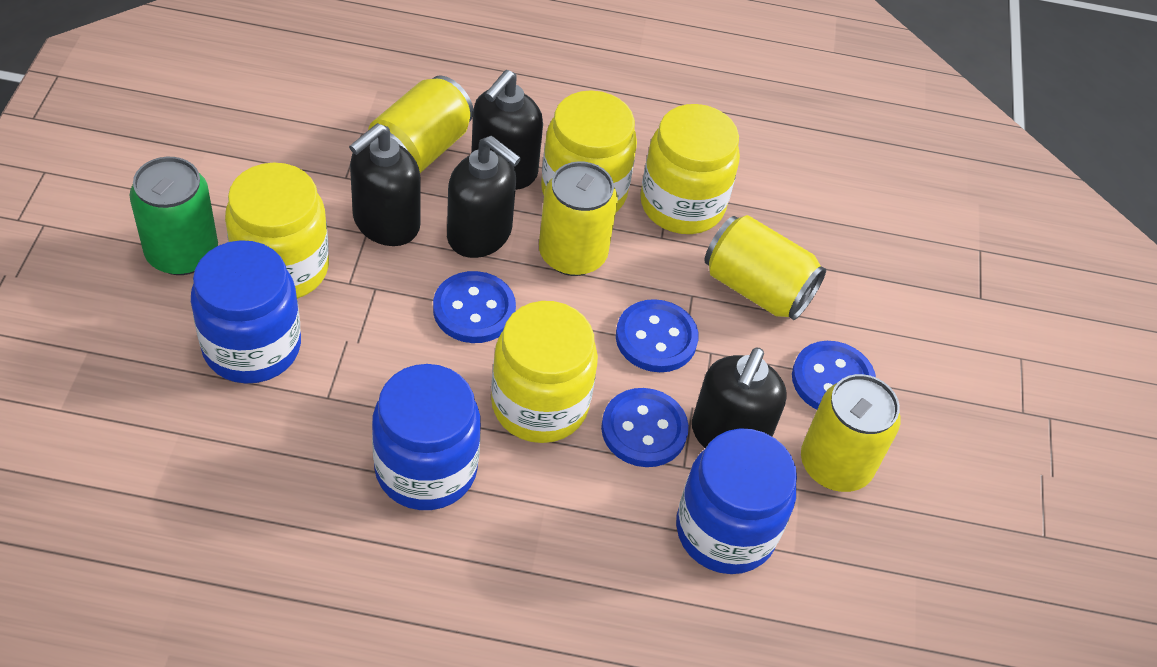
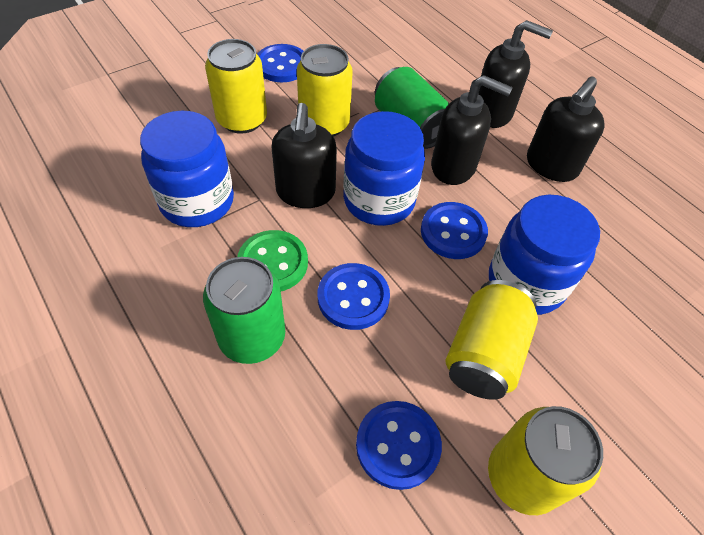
green button: 0 -> 1
green can: 1 -> 2
yellow jar: 4 -> 0

